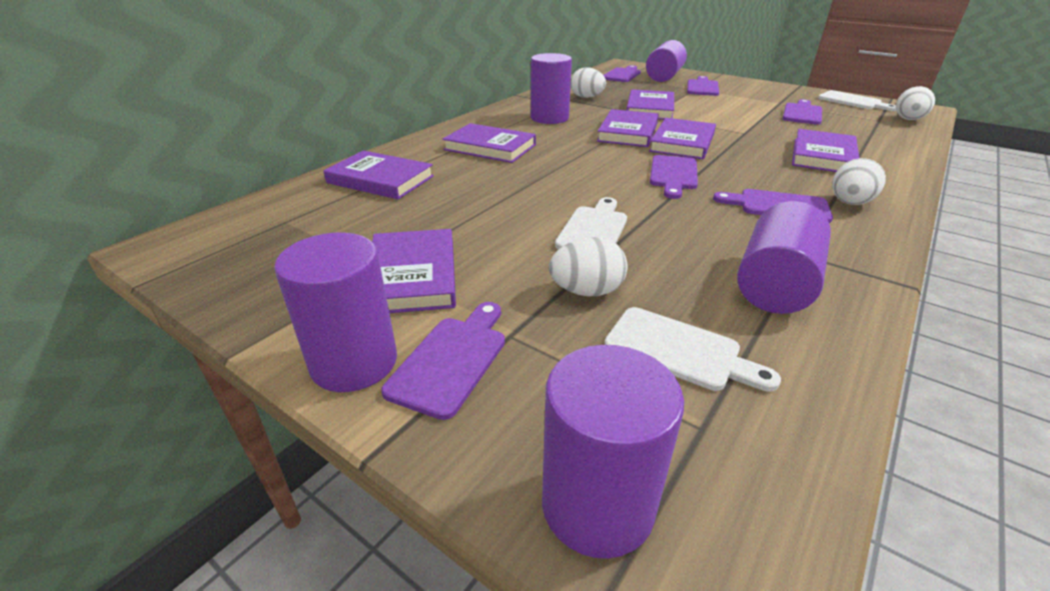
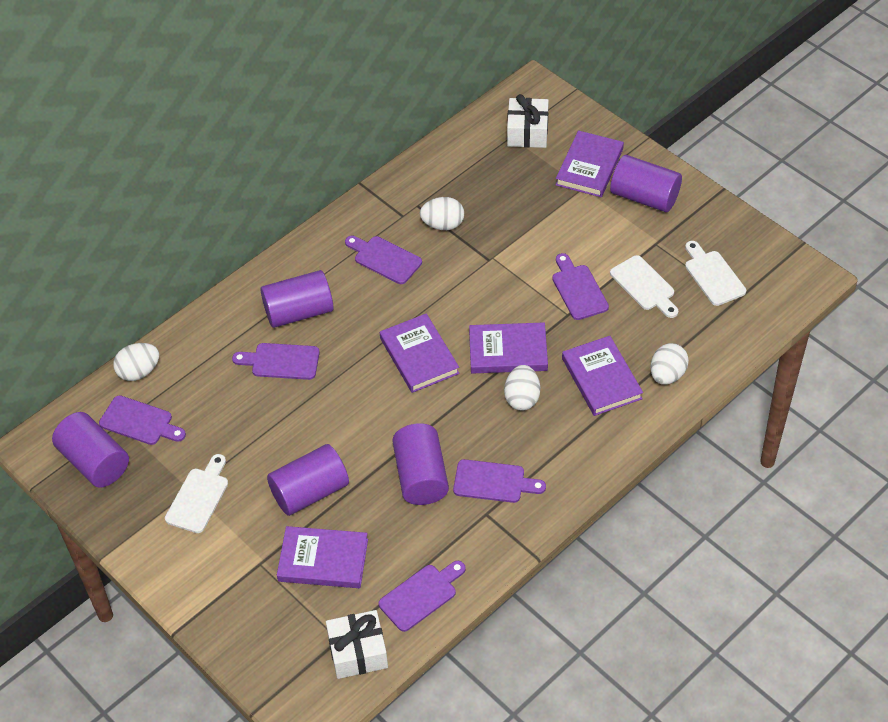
purple book: 7 -> 5
white gift: 0 -> 2

